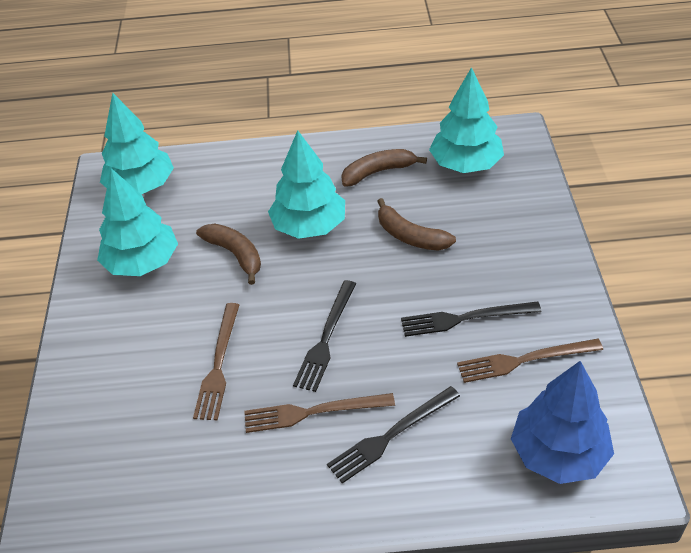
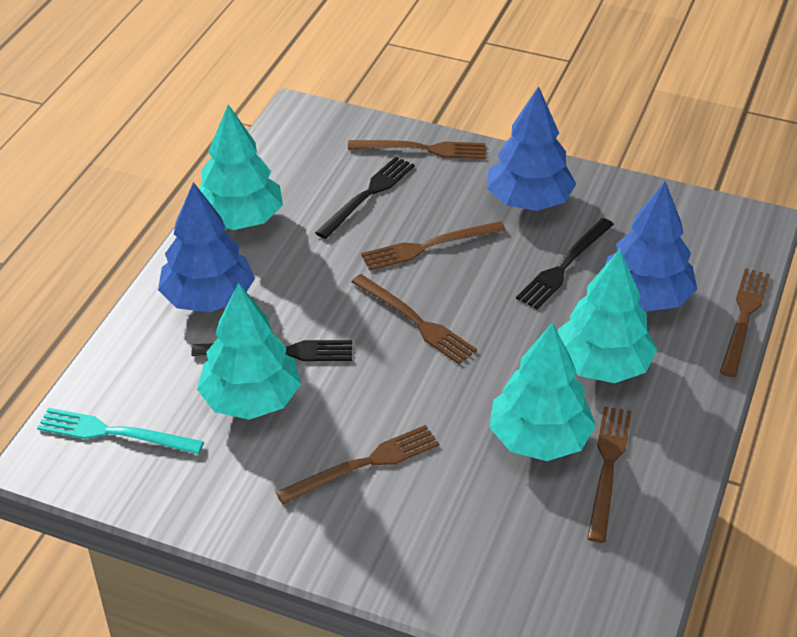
blue tree: 1 -> 3
brown banana: 3 -> 0
brown fork: 3 -> 6
turquoise fork: 0 -> 1

